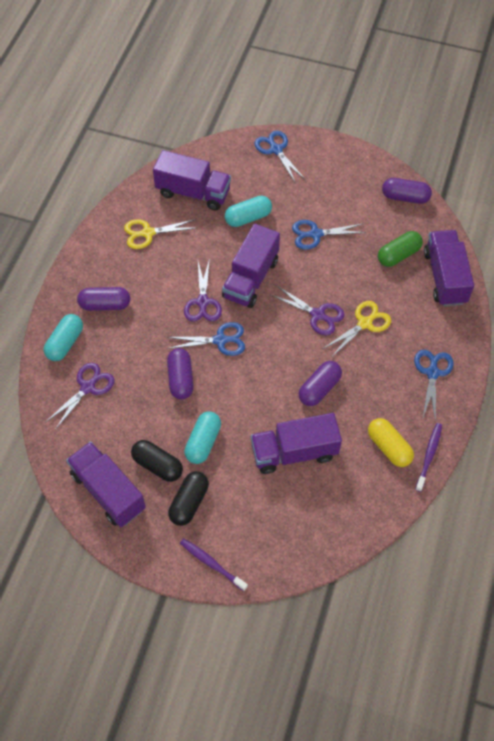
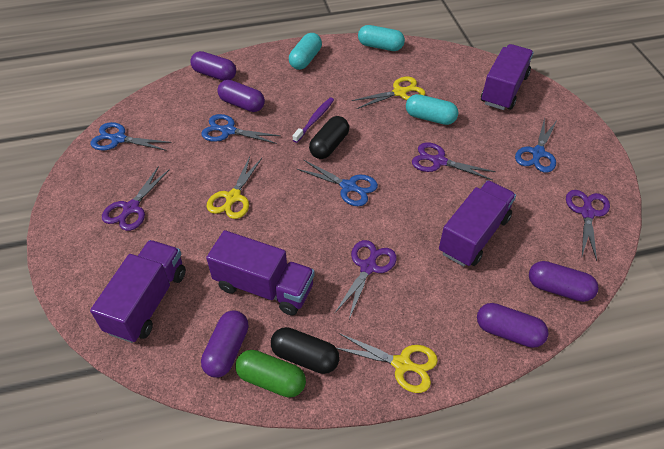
purple capsule: 4 -> 5
purple scissors: 3 -> 4
purple toothbrush: 2 -> 1
purple truck: 5 -> 4
yellow capsule: 1 -> 0
yellow scissors: 2 -> 3

